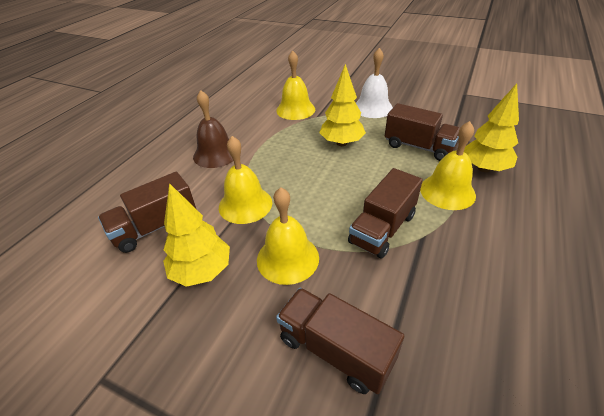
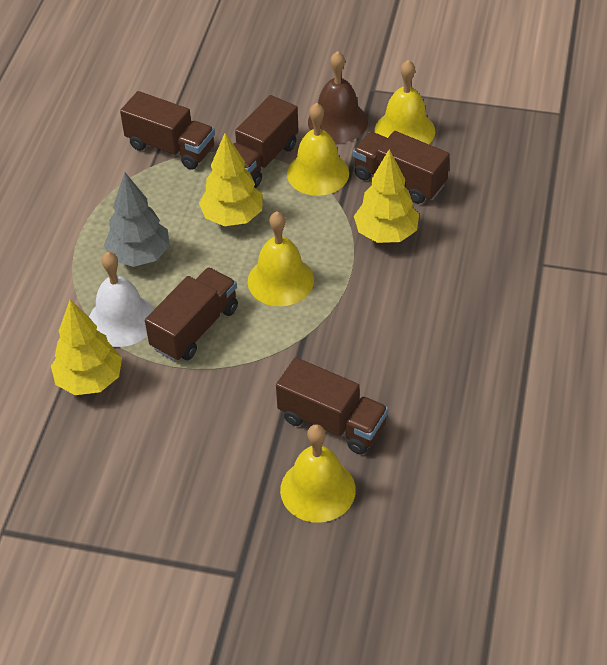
brown truck: 4 -> 5
grey tree: 0 -> 1

